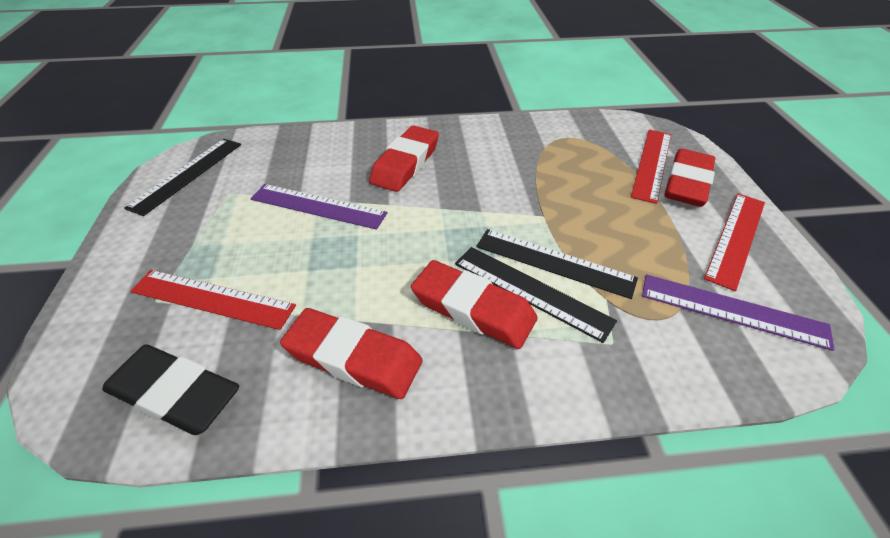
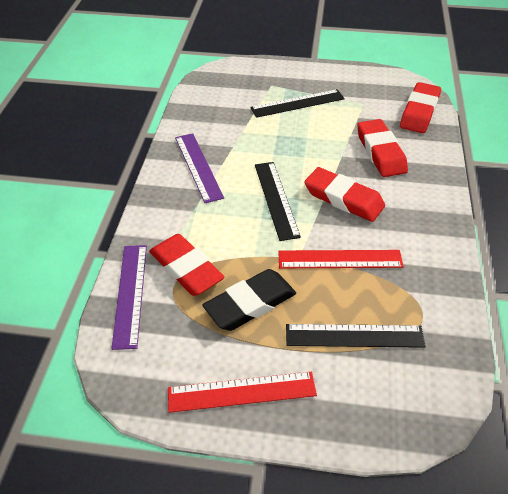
red ruler: 3 -> 2

